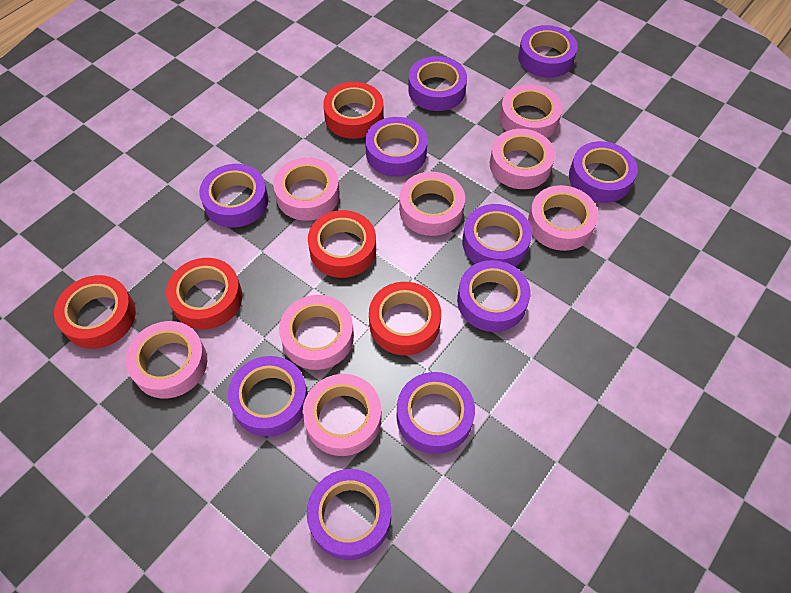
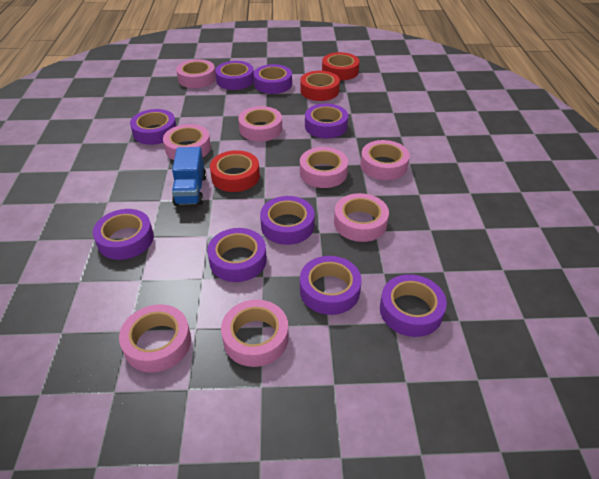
blue truck: 0 -> 1
purple tape: 10 -> 9
red tape: 5 -> 3

